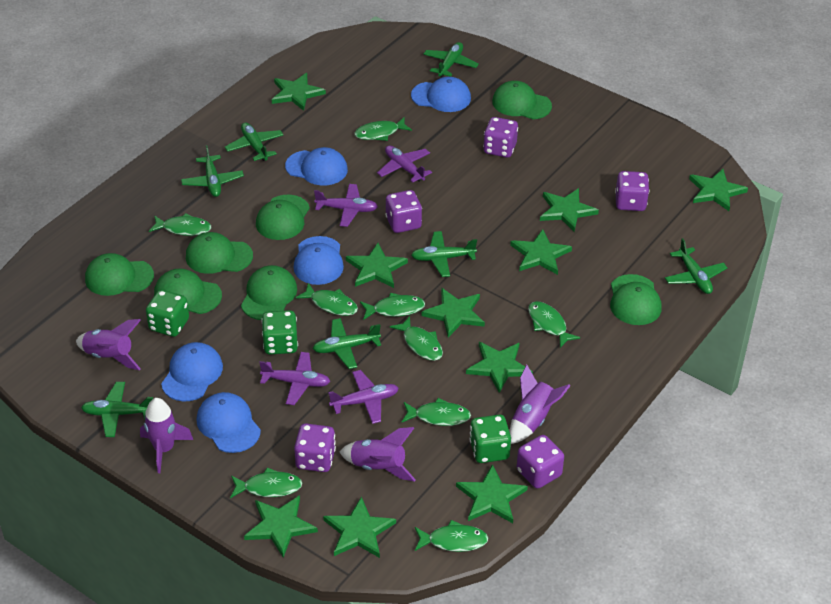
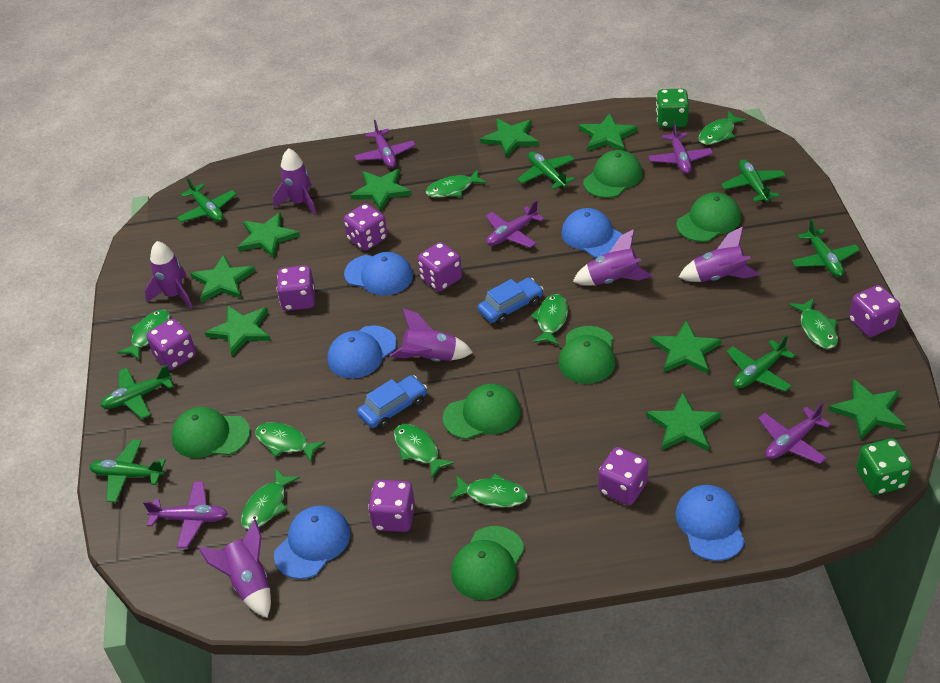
blue car: 0 -> 2
green cap: 7 -> 6
green dice: 3 -> 2
green star: 10 -> 9
purple dice: 5 -> 7
purple plane: 4 -> 5
purple rocket: 4 -> 6

